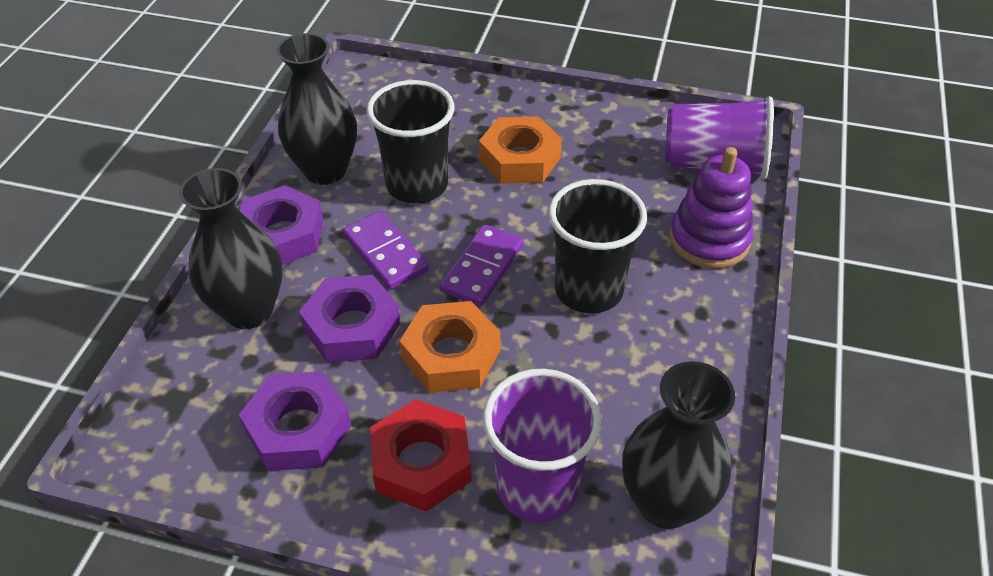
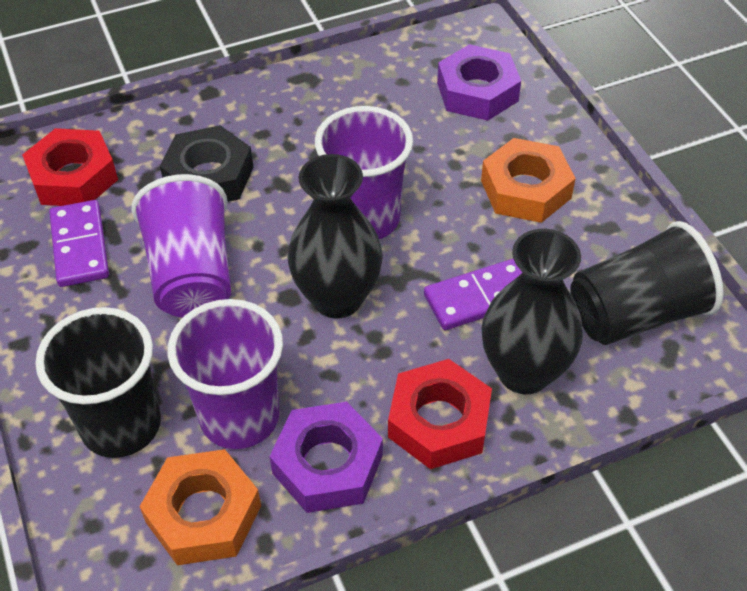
black nut: 0 -> 1
black vase: 3 -> 2
purple cup: 2 -> 3
purple nut: 3 -> 2
purple stacking toy: 1 -> 0
red nut: 1 -> 2

